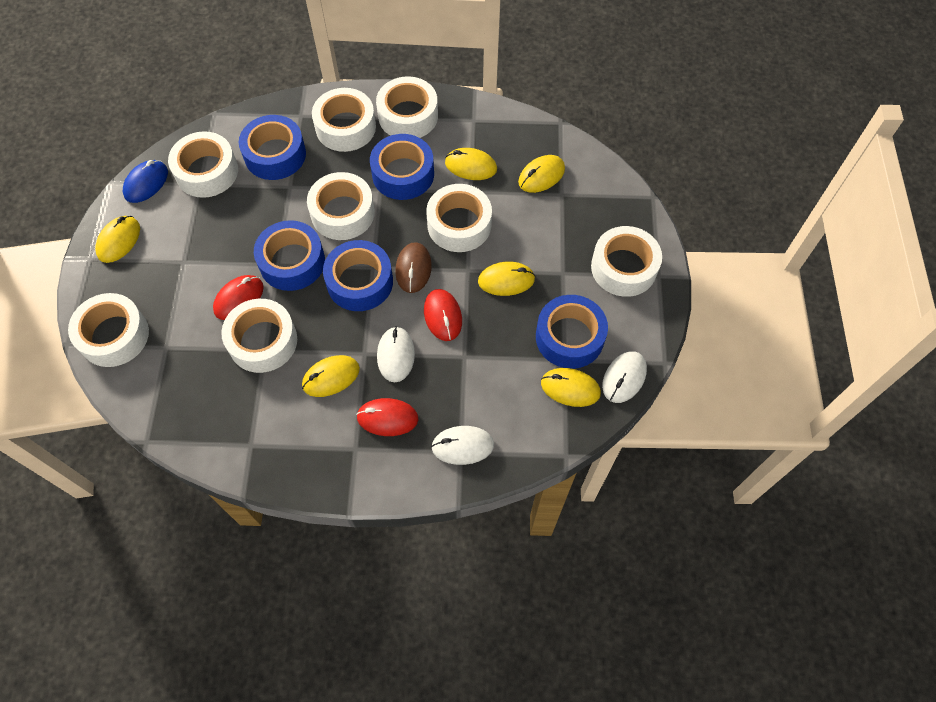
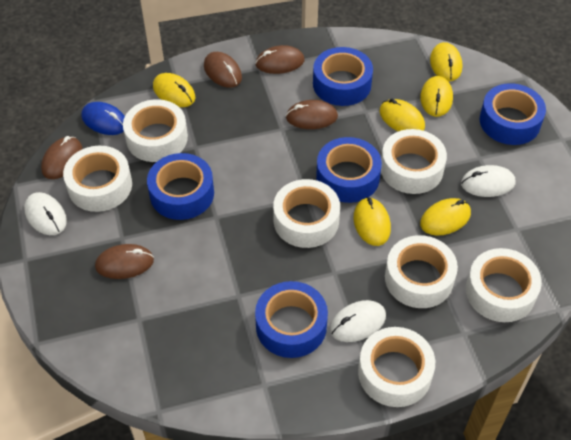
brown mouse: 1 -> 5
red mouse: 3 -> 0
white tape: 8 -> 7

